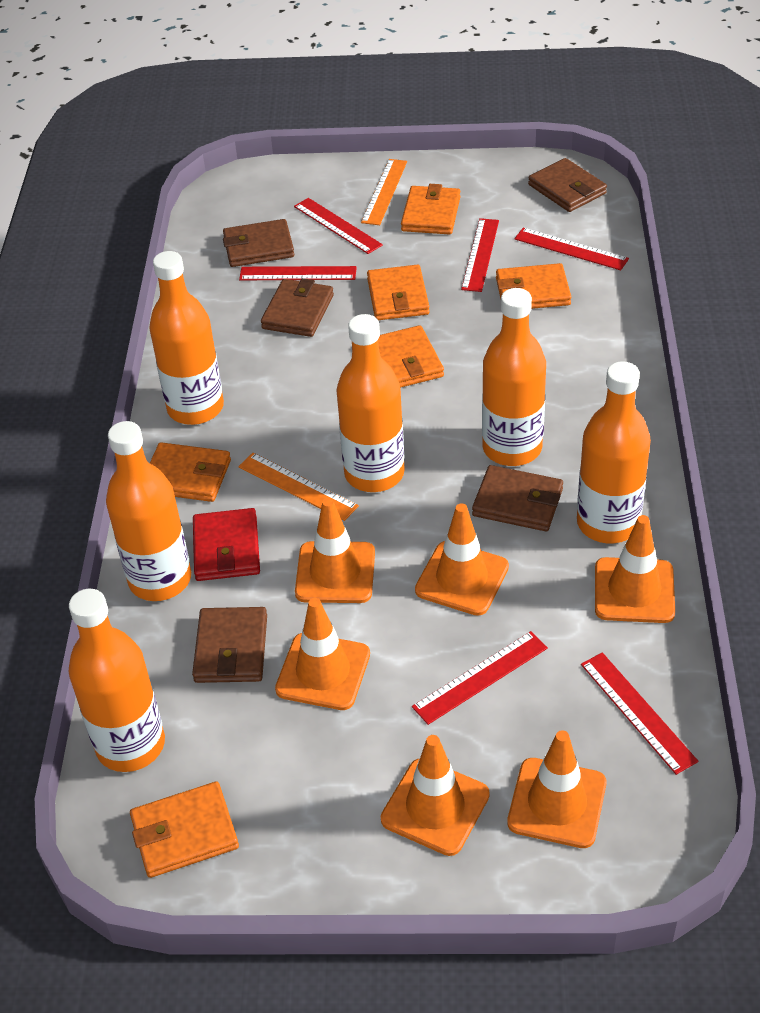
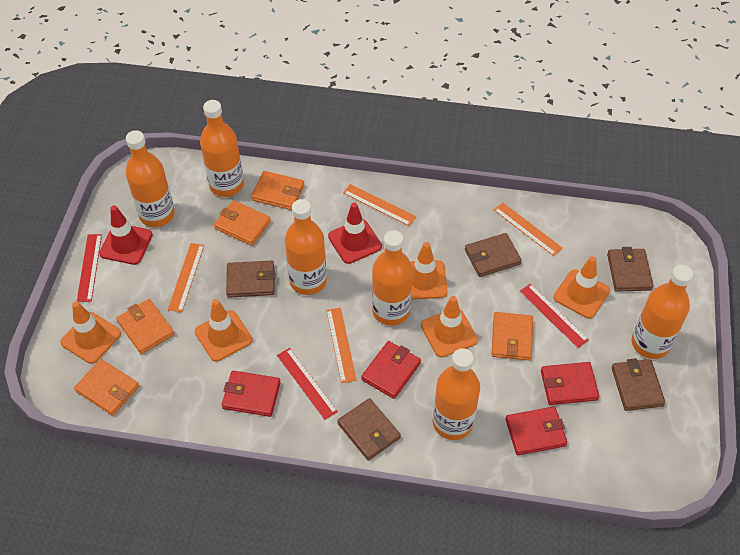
orange ruler: 2 -> 4
orange traffic cone: 6 -> 5
orange wallet: 6 -> 5
red ruler: 6 -> 3
red traffic cone: 0 -> 2
red wallet: 1 -> 4

